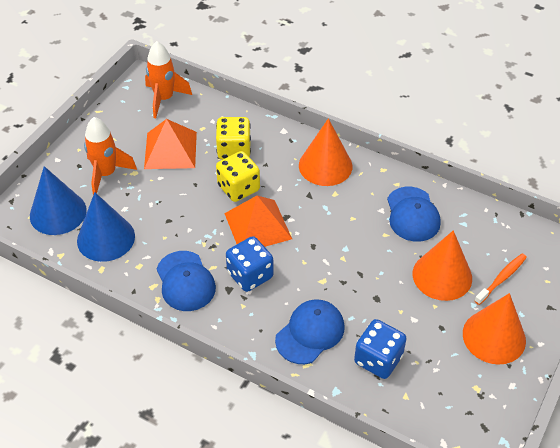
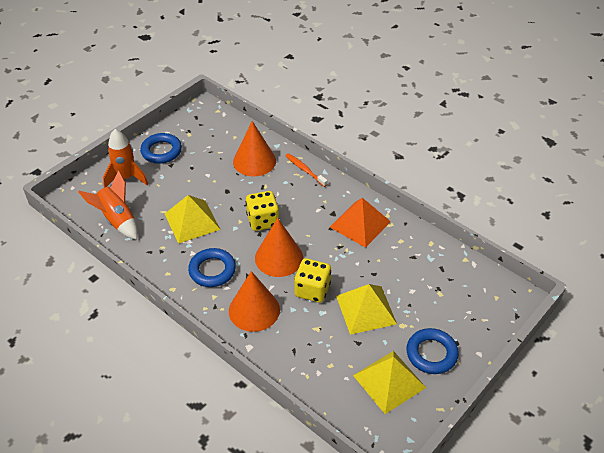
blue cap: 3 -> 0
blue cone: 2 -> 0
blue dice: 2 -> 0
blue ring: 0 -> 3
orange pyramid: 2 -> 1
yellow pyramid: 0 -> 3

